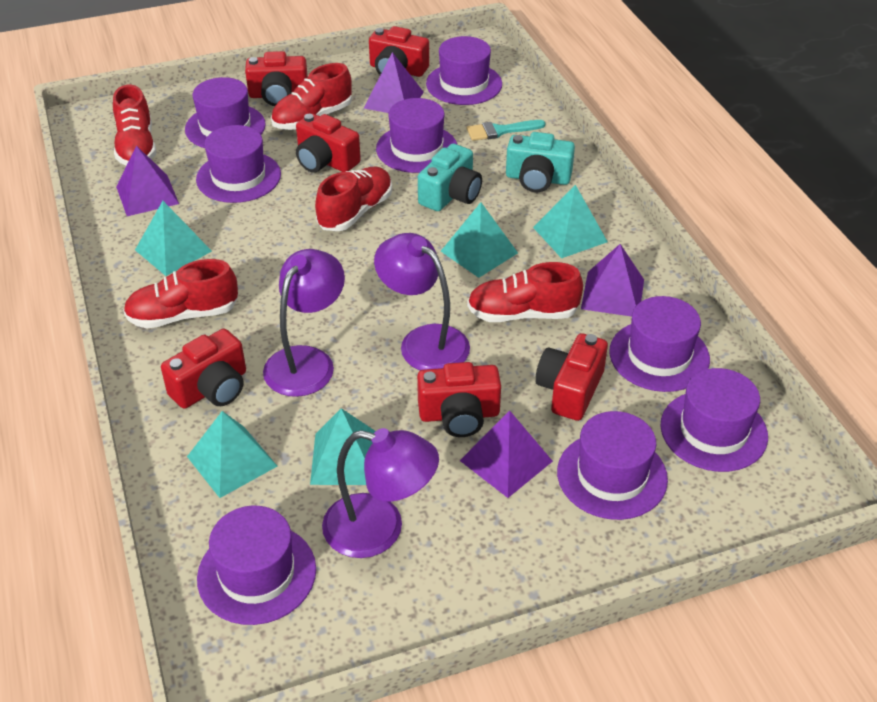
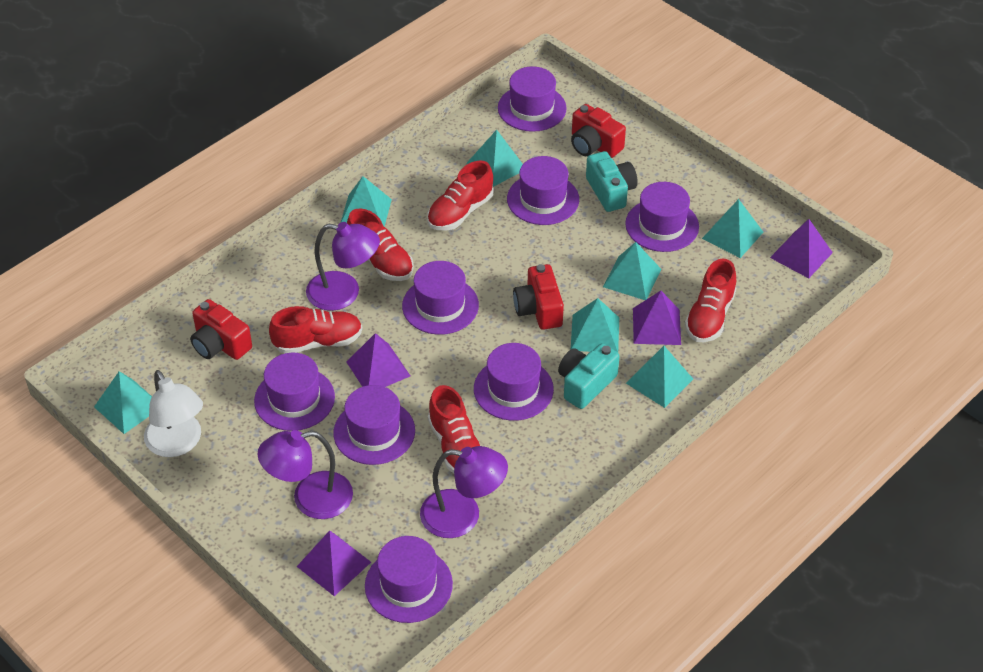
red camera: 6 -> 3
turquoise brush: 1 -> 0
turquoise pyramid: 5 -> 7
white lamp: 0 -> 1

